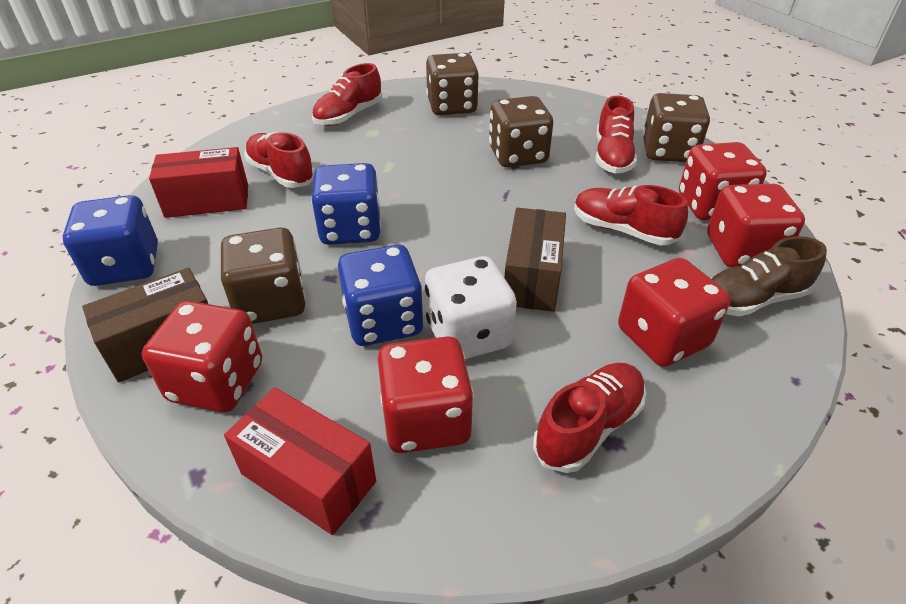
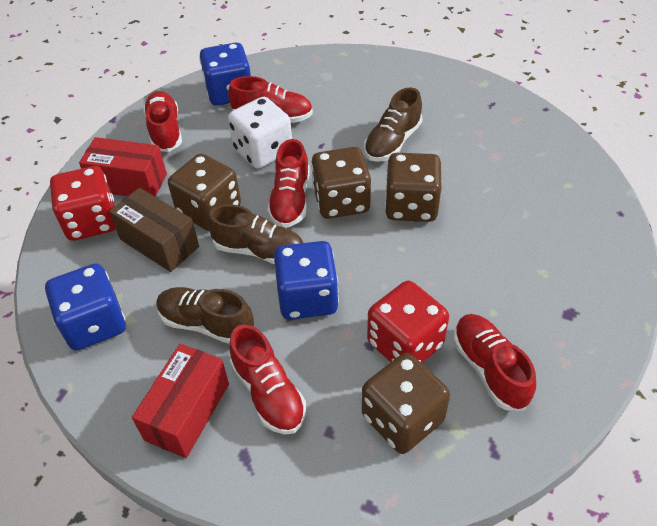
brown box: 2 -> 1
brown shoe: 1 -> 3
red dice: 5 -> 2

